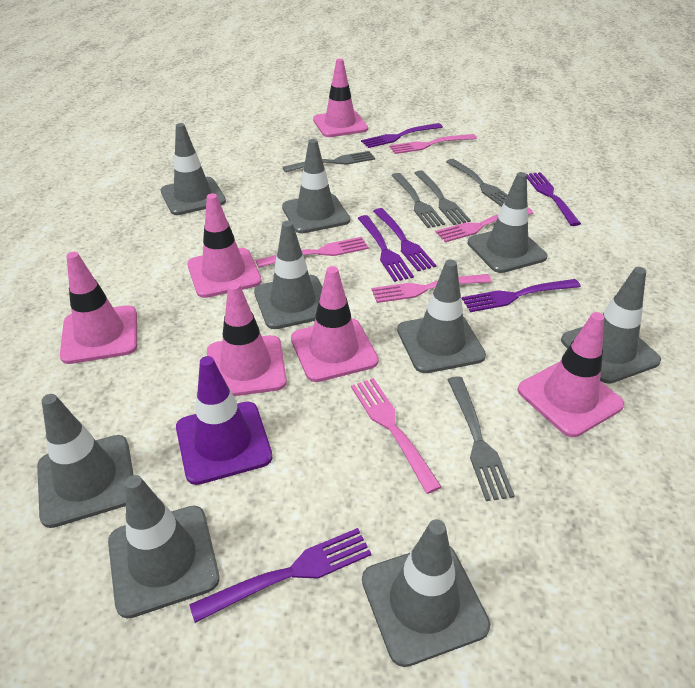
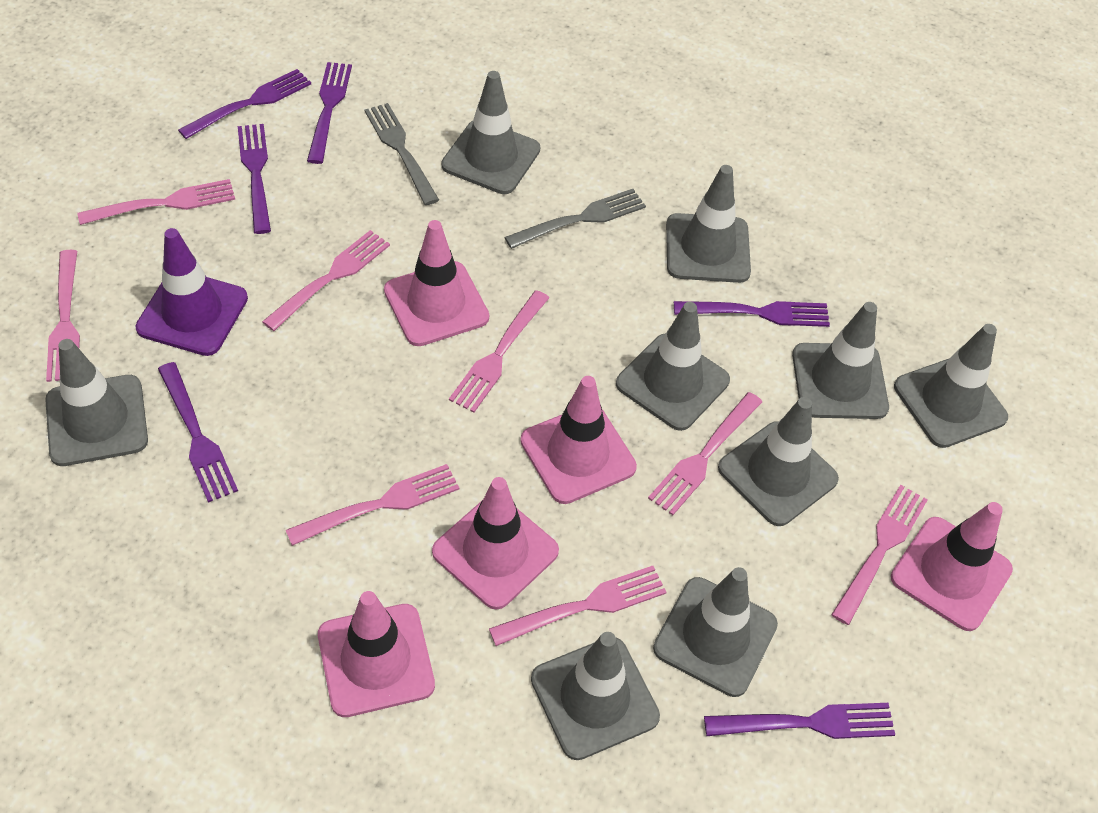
grey fork: 5 -> 2
pink fork: 5 -> 8
pink traffic cone: 6 -> 5

